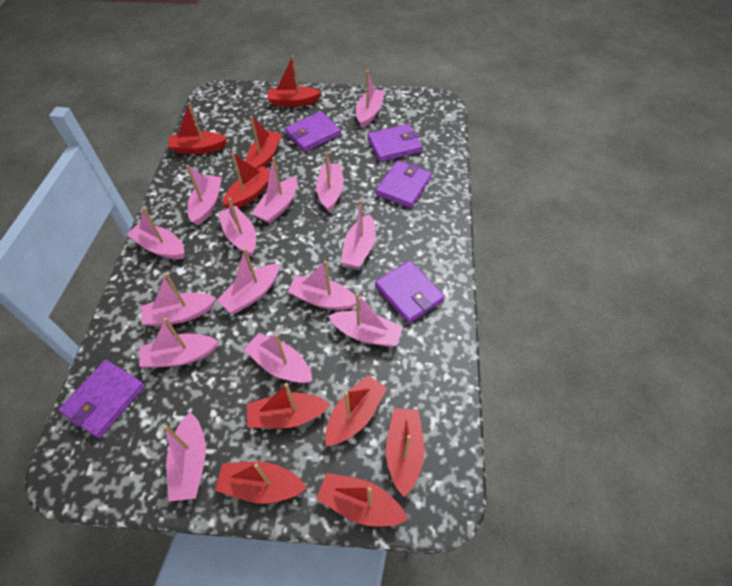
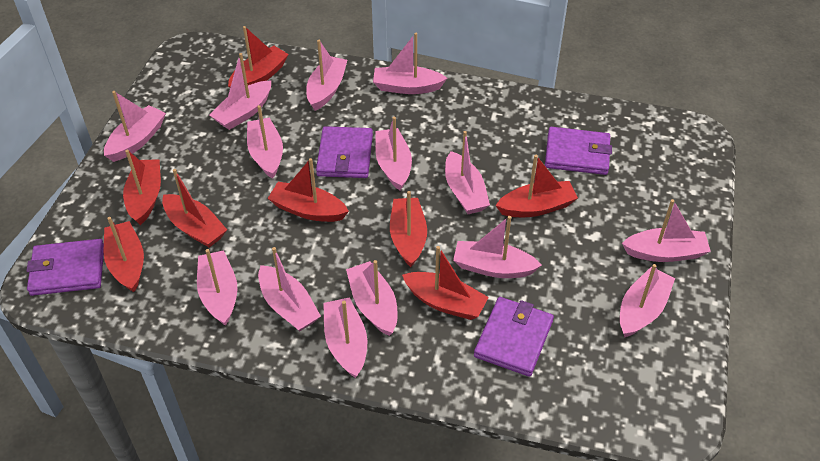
purple wallet: 5 -> 4
red boat: 9 -> 8

